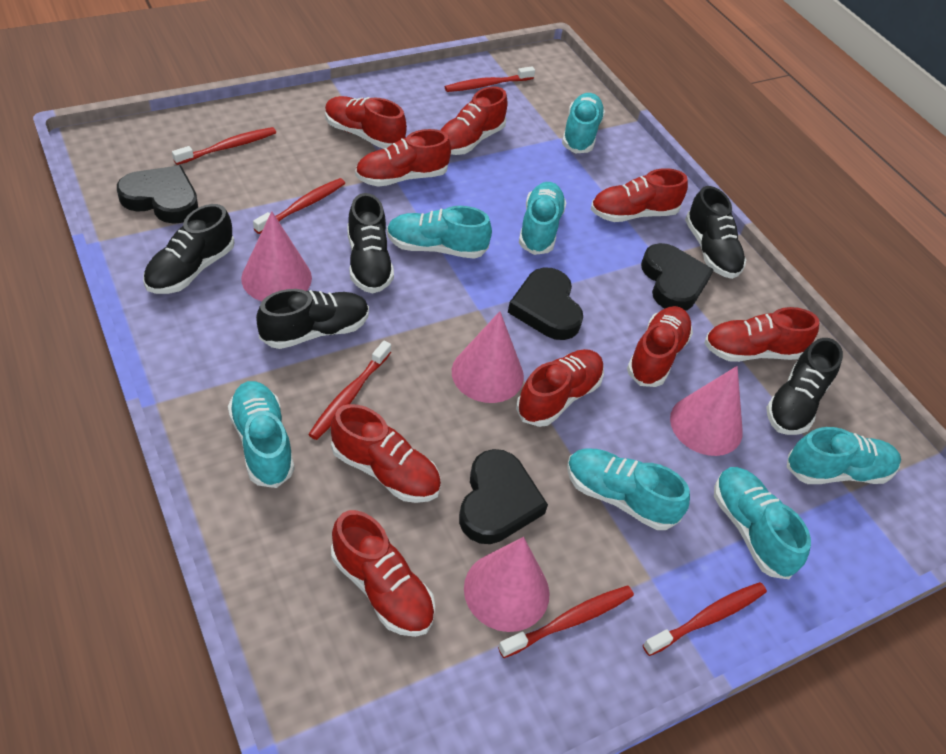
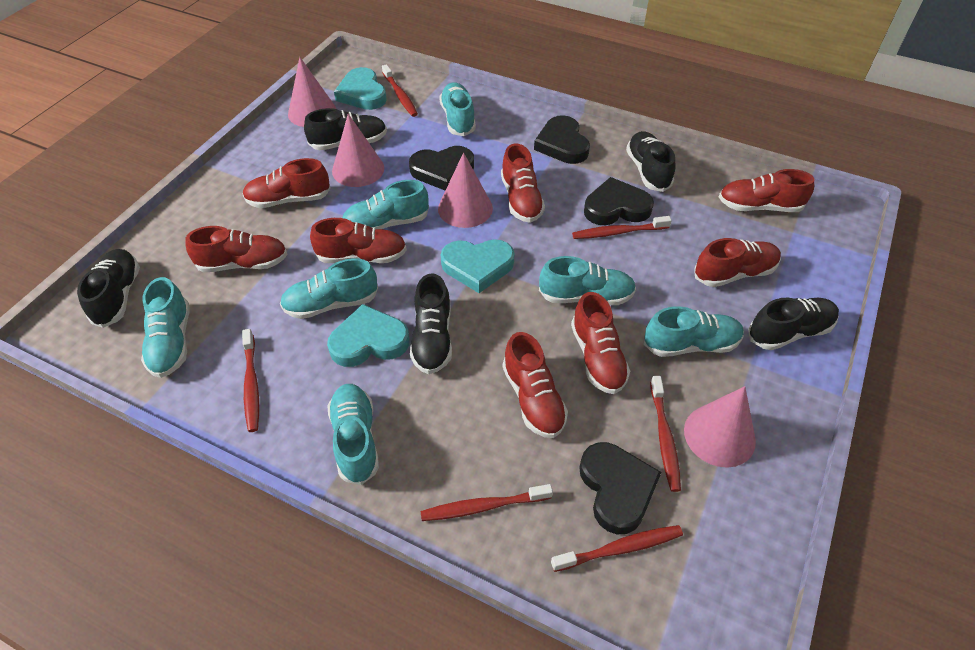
red shoe: 9 -> 8
turquoise heart: 0 -> 3

